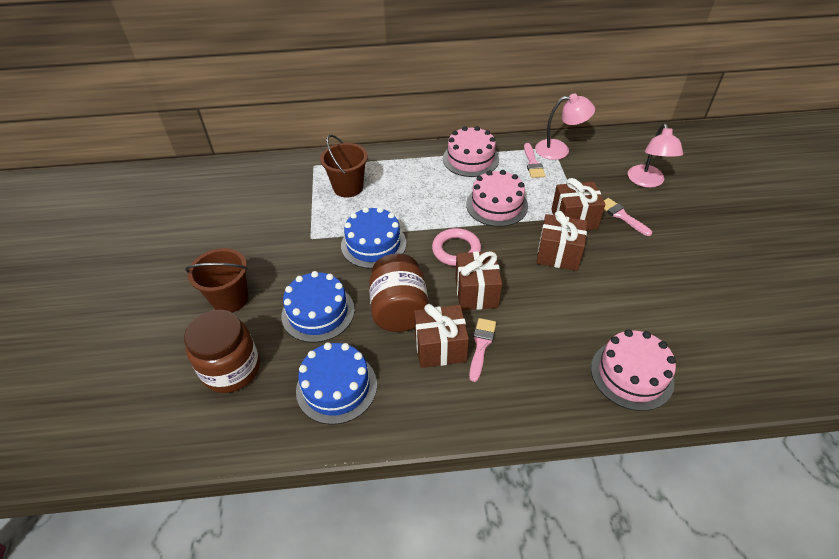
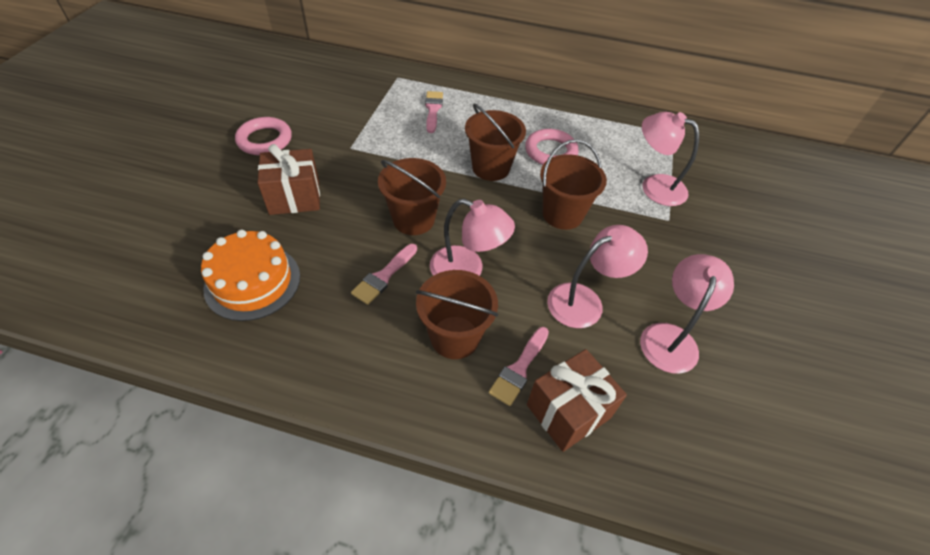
blue cake: 3 -> 0
brown bucket: 2 -> 4
brown gift: 4 -> 2
brown jar: 2 -> 0
orange cake: 0 -> 1
pink cake: 3 -> 0
pink lamp: 2 -> 4
pink ring: 1 -> 2

